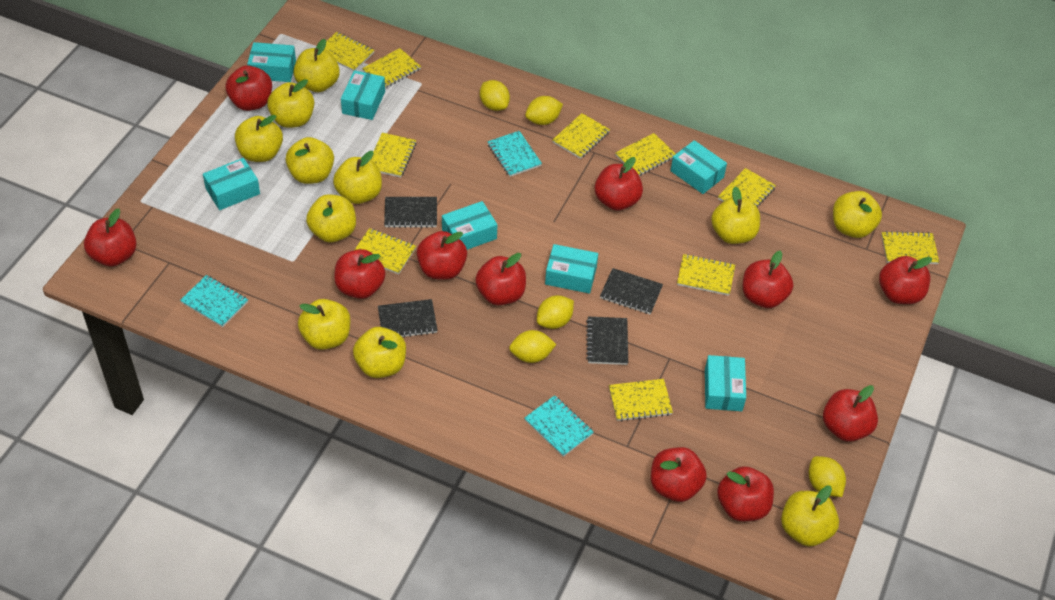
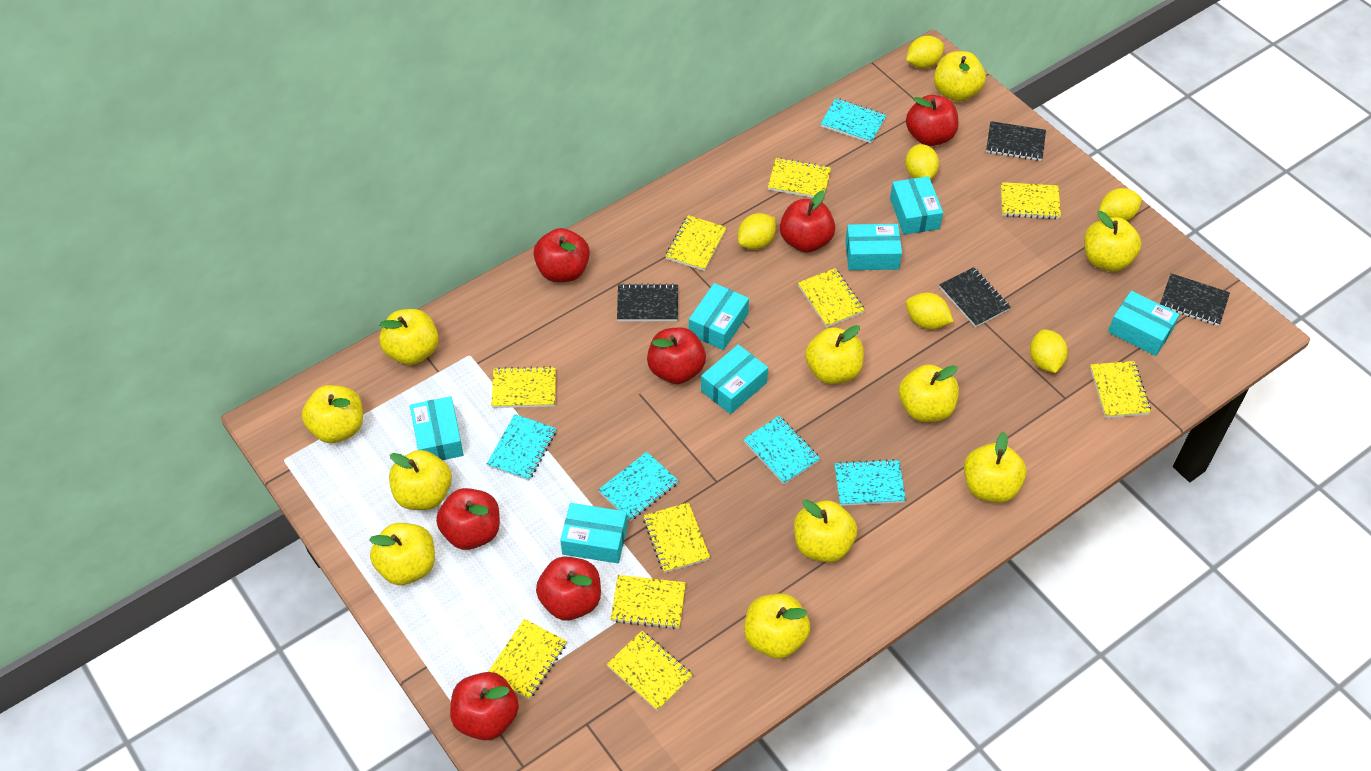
red apple: 11 -> 7
turquoise notebook: 3 -> 5
yellow lemon: 5 -> 6

